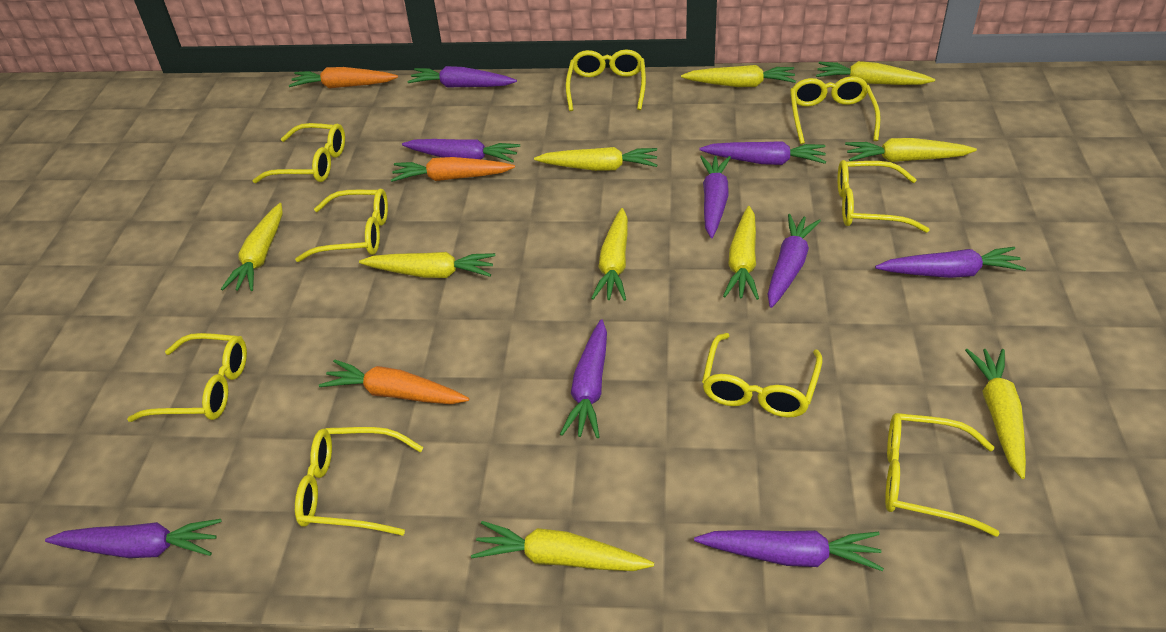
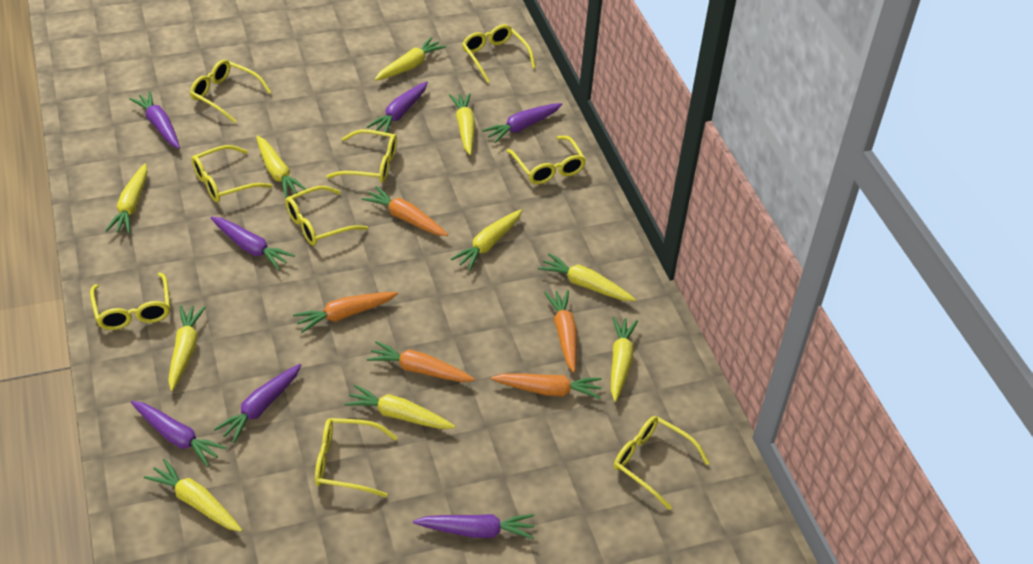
orange carrot: 3 -> 5
purple carrot: 9 -> 7

